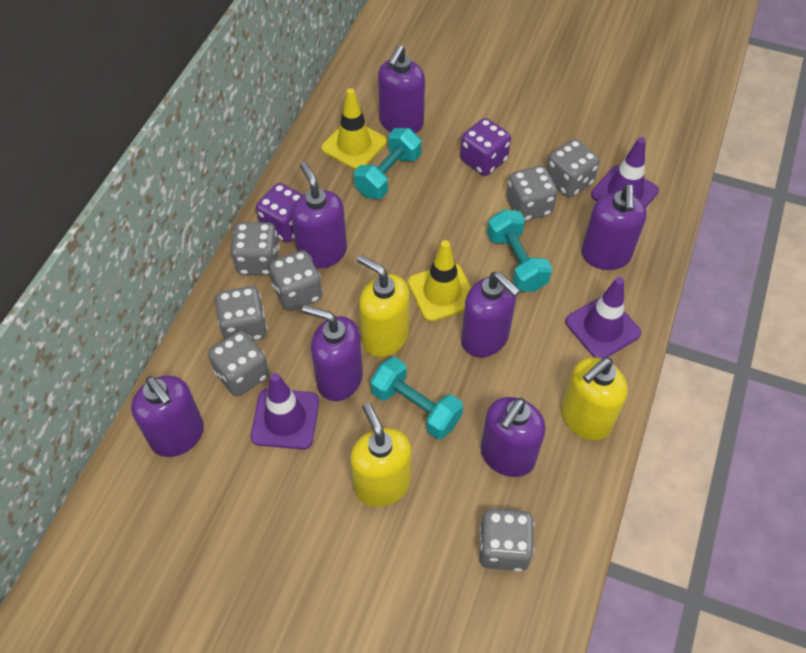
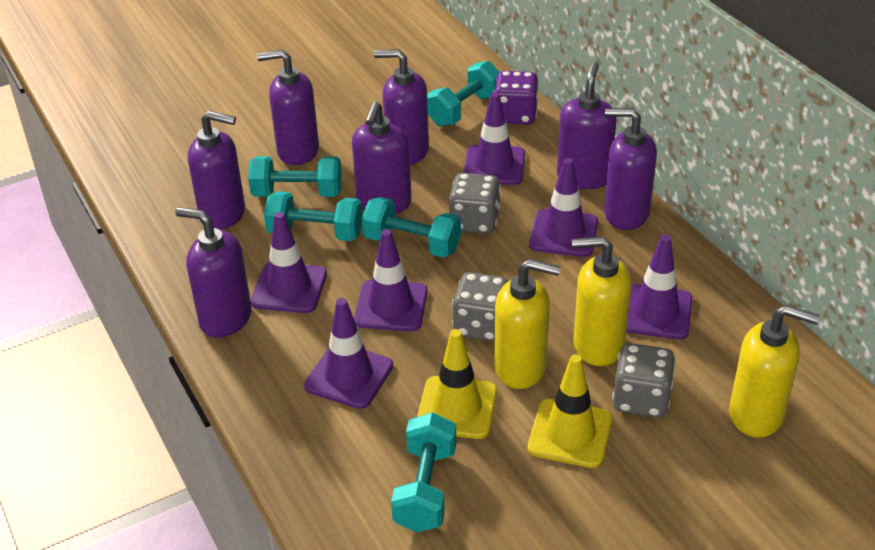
grey dice: 7 -> 3
purple dice: 2 -> 1
purple traffic cone: 3 -> 6
turquoise dumbbell: 3 -> 5

